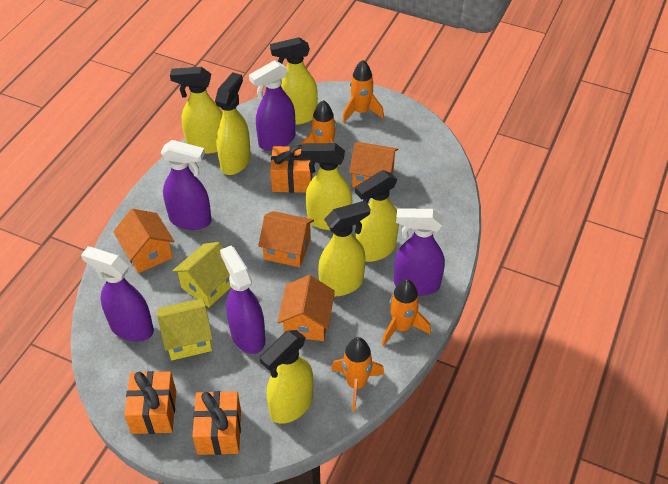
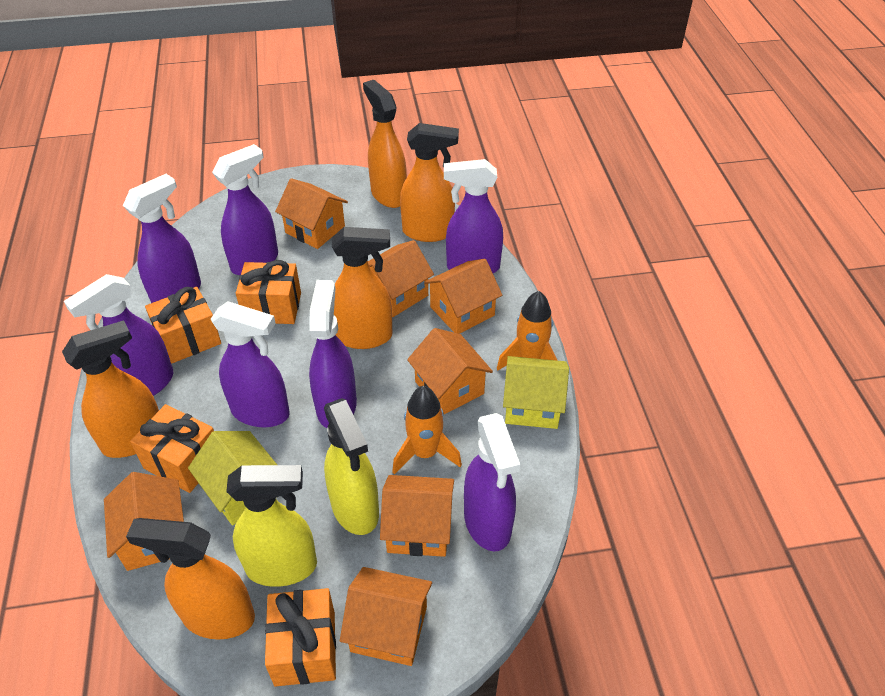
orange gift: 3 -> 4
orange house: 4 -> 7
orange rocket: 4 -> 2
orange spray bottle: 0 -> 5
purple spray bottle: 5 -> 7
yellow spray bottle: 7 -> 2

